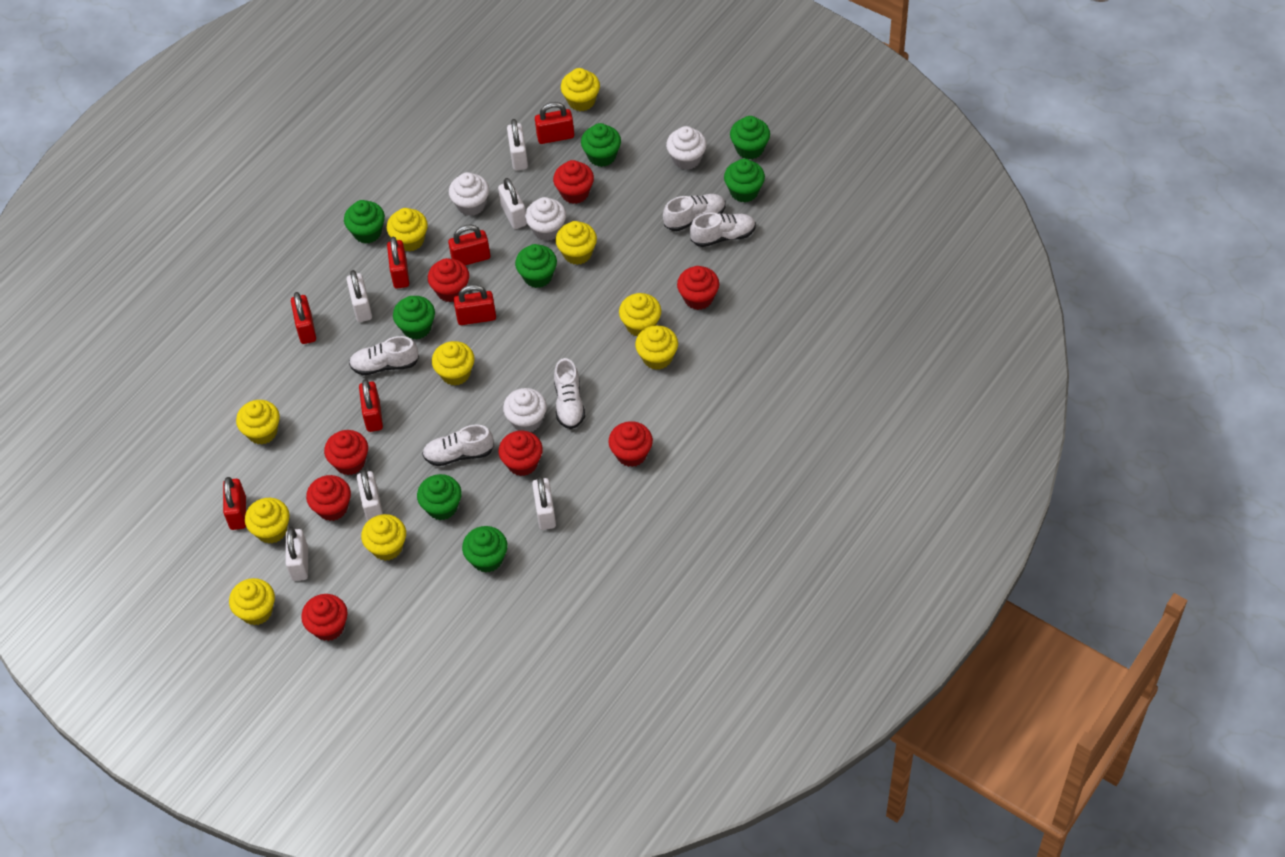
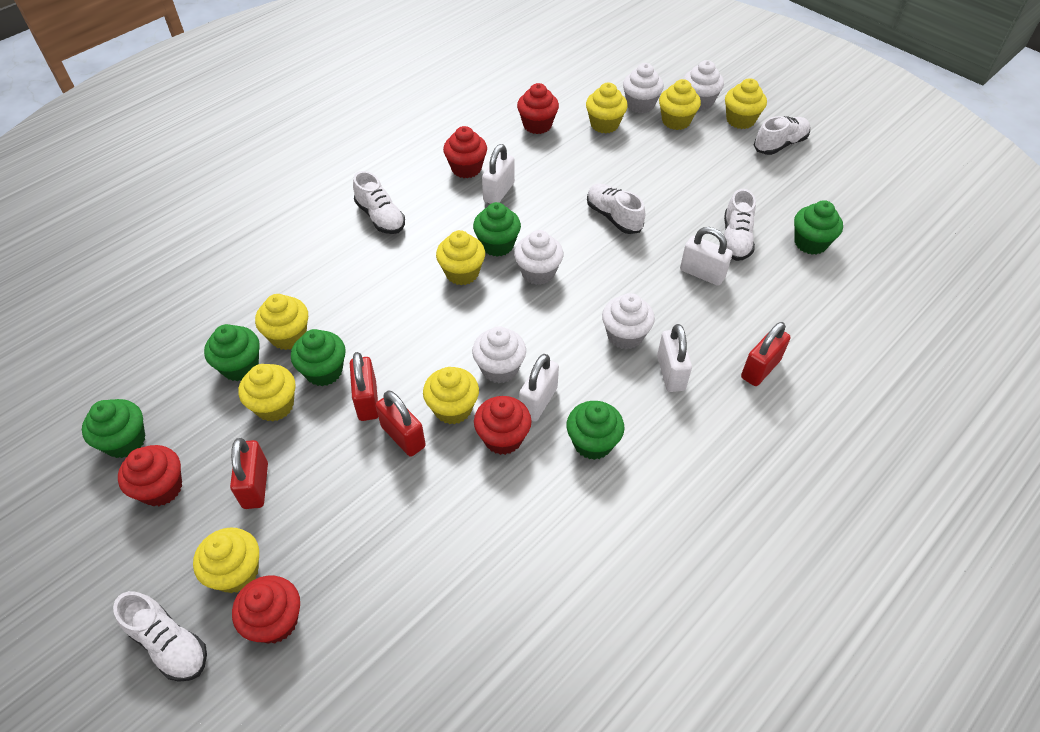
green cupcake: 8 -> 6
red cupcake: 8 -> 5
red padlock: 7 -> 4
white cupcake: 4 -> 5
white padlock: 6 -> 4
yellow cupcake: 10 -> 8

